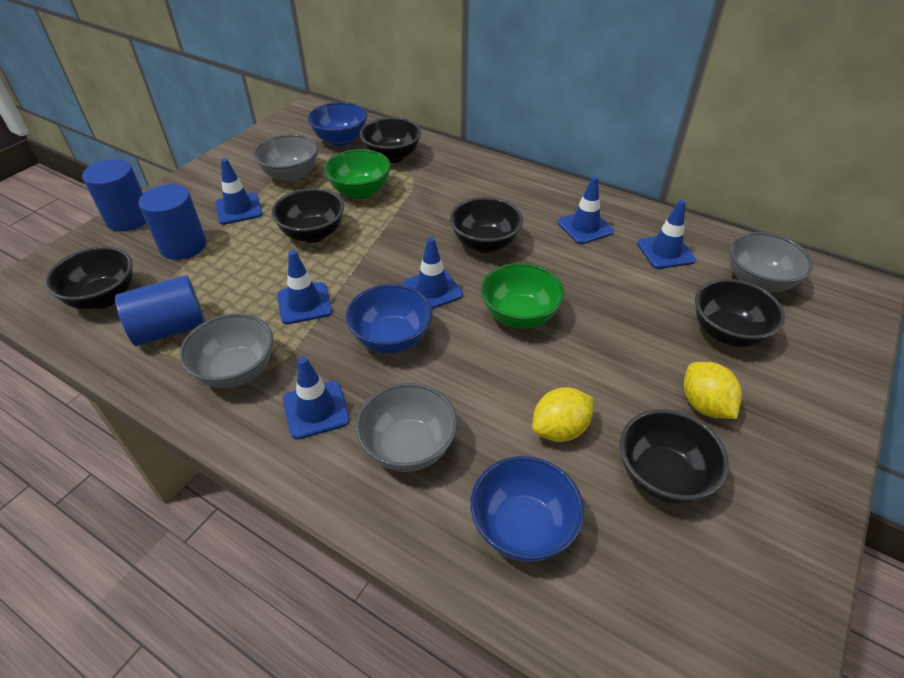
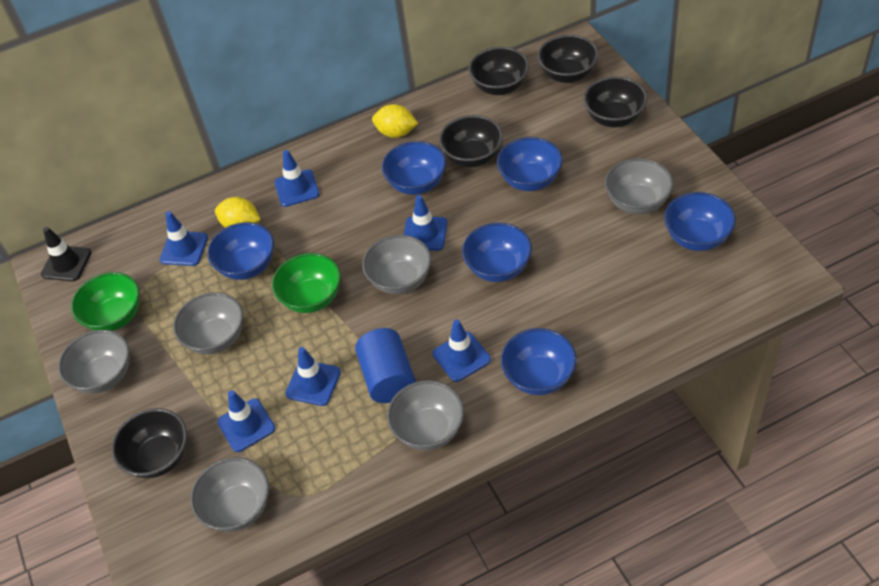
black bowl: 6 -> 5
black traffic cone: 0 -> 1
blue bowl: 3 -> 6
blue cylinder: 3 -> 1
grey bowl: 4 -> 6

